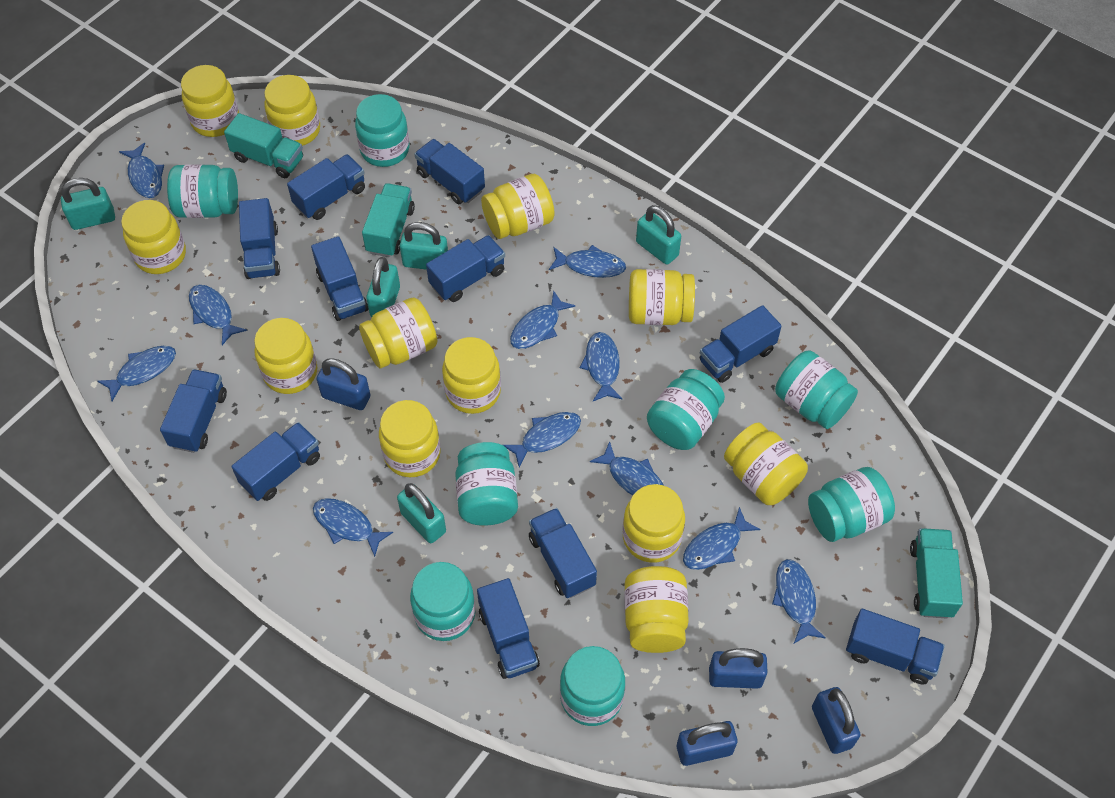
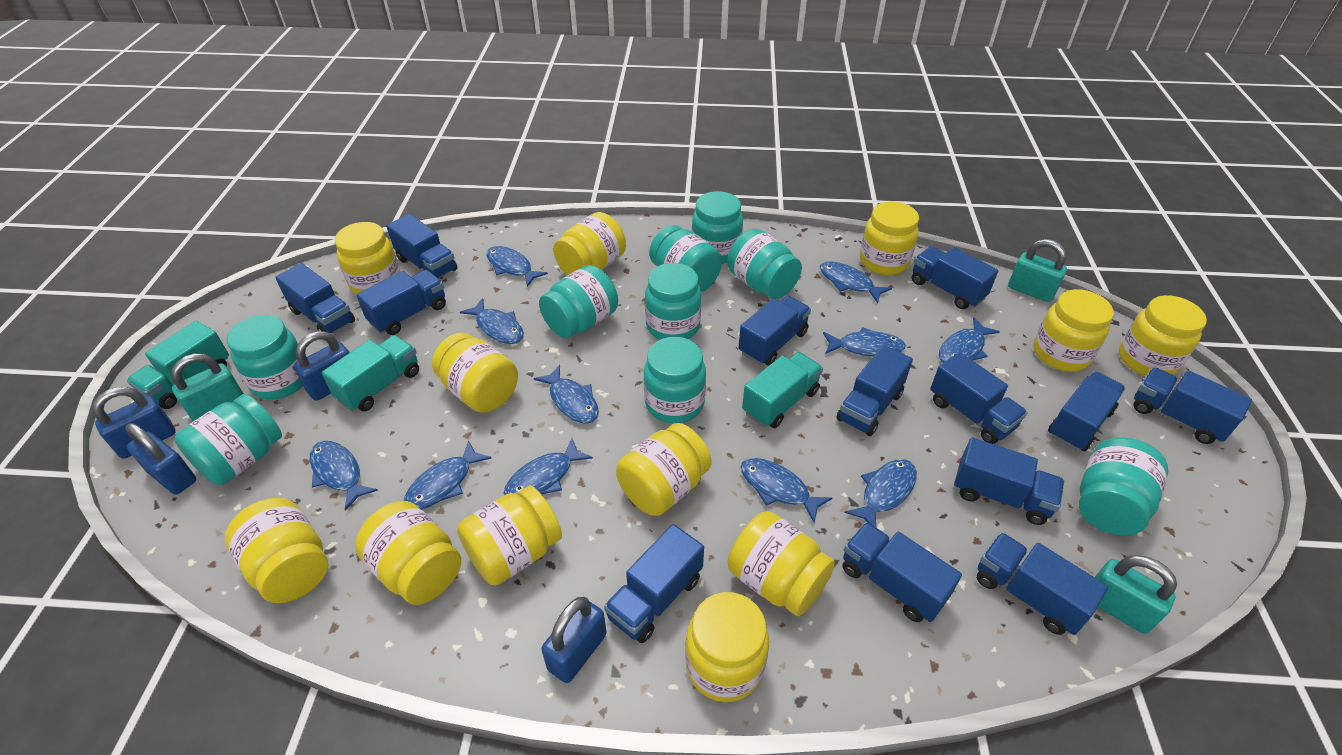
blue truck: 11 -> 13
turquoise jar: 8 -> 9
turquoise padlock: 5 -> 3

